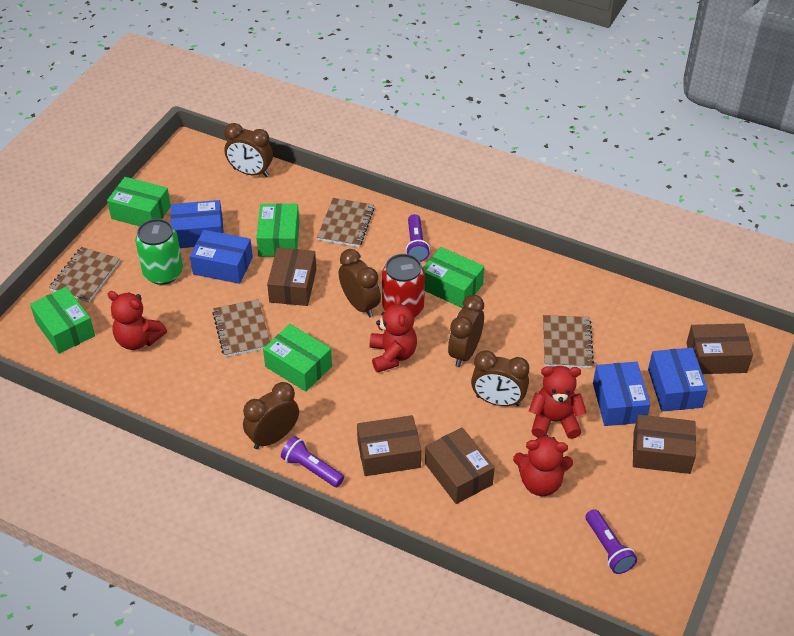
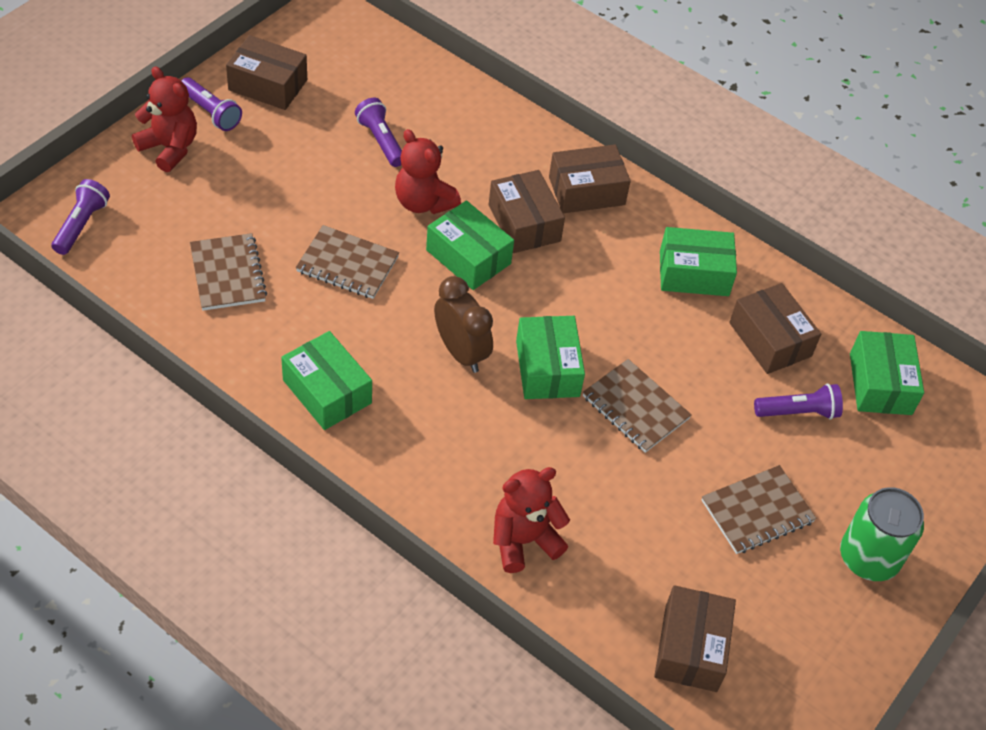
blue box: 4 -> 0
brown clock: 5 -> 1
purple flashlight: 3 -> 4
red can: 1 -> 0
red teddy bear: 4 -> 3

